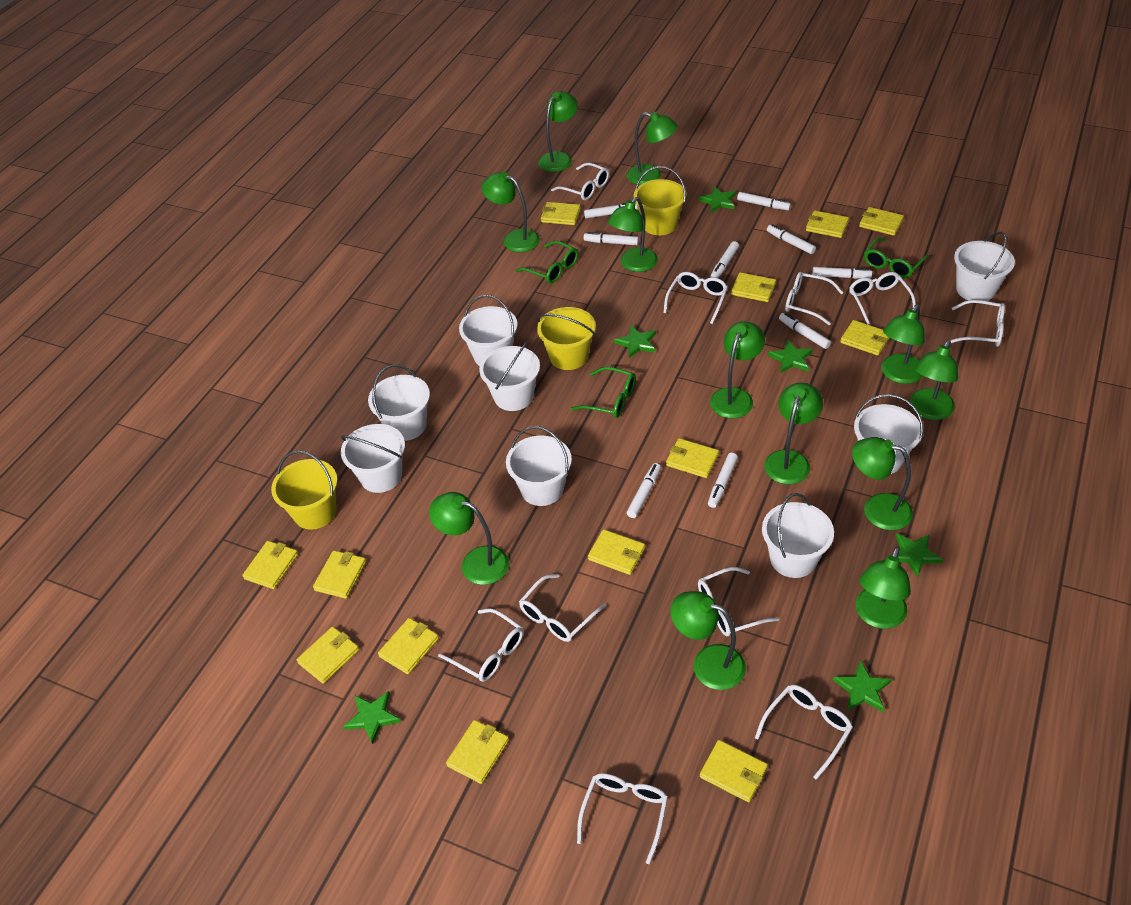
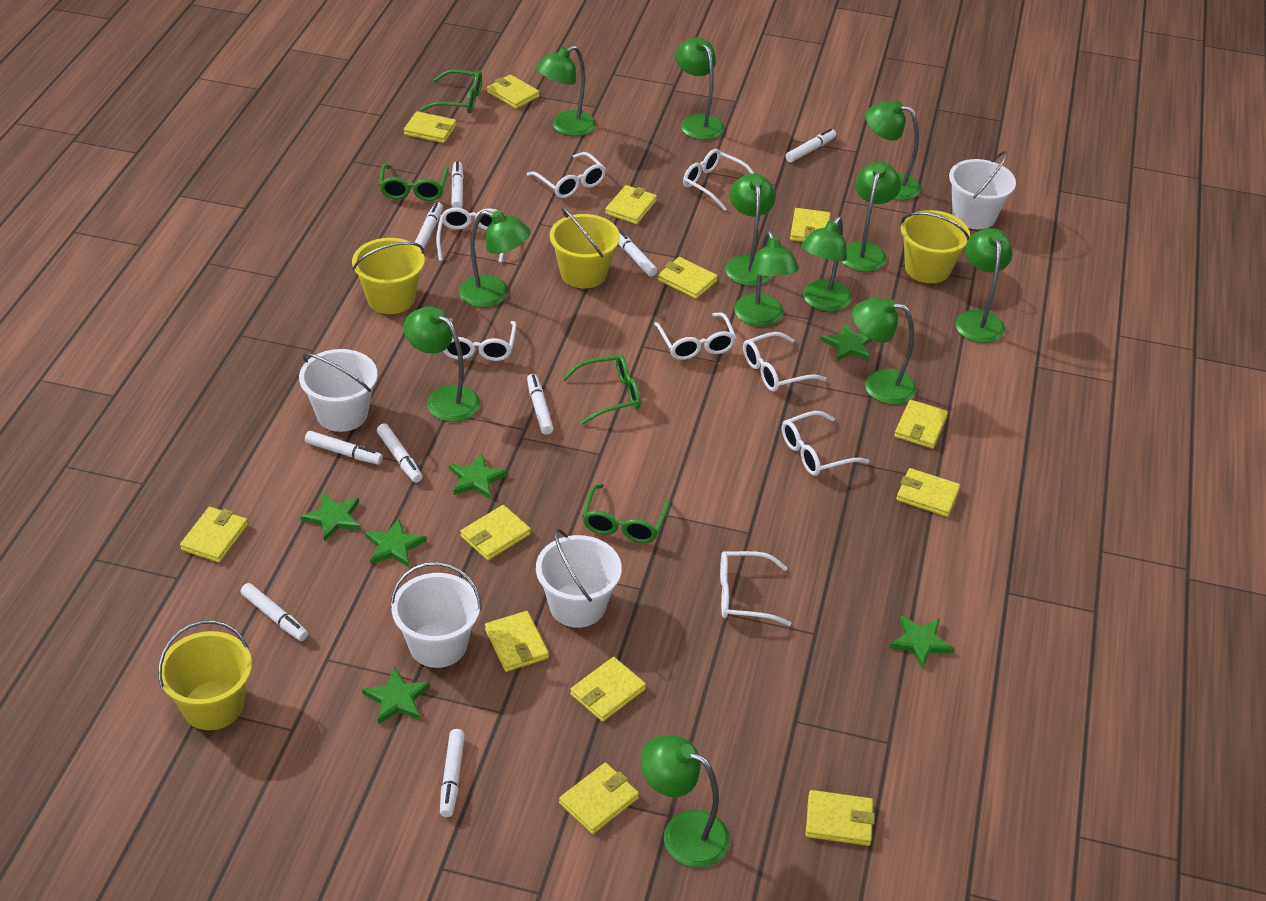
green glasses: 3 -> 4
white bucket: 8 -> 4
white glasses: 10 -> 8
yellow bucket: 3 -> 4

